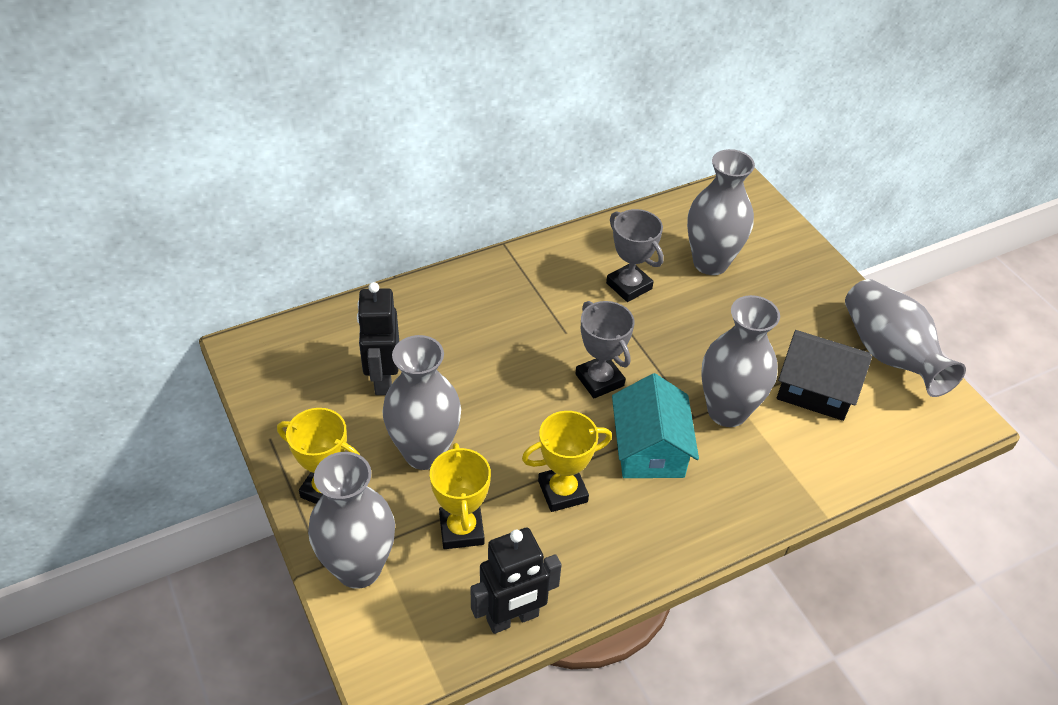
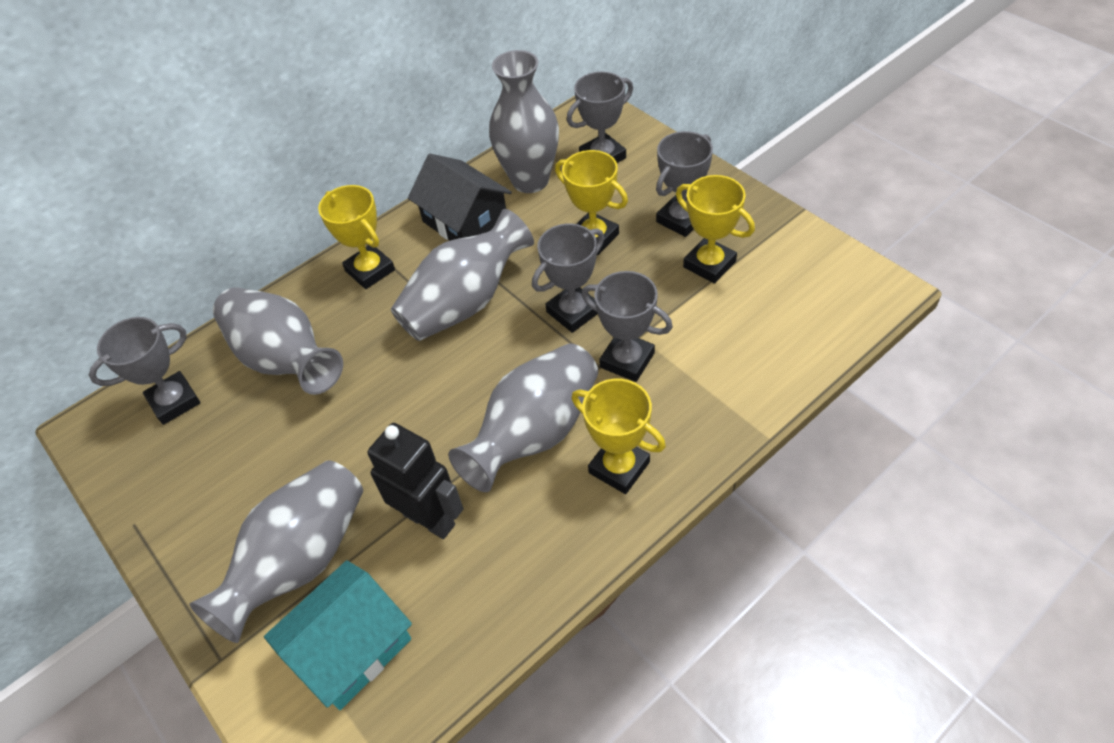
black robot: 2 -> 1
grey trophy: 2 -> 5
yellow trophy: 3 -> 4

